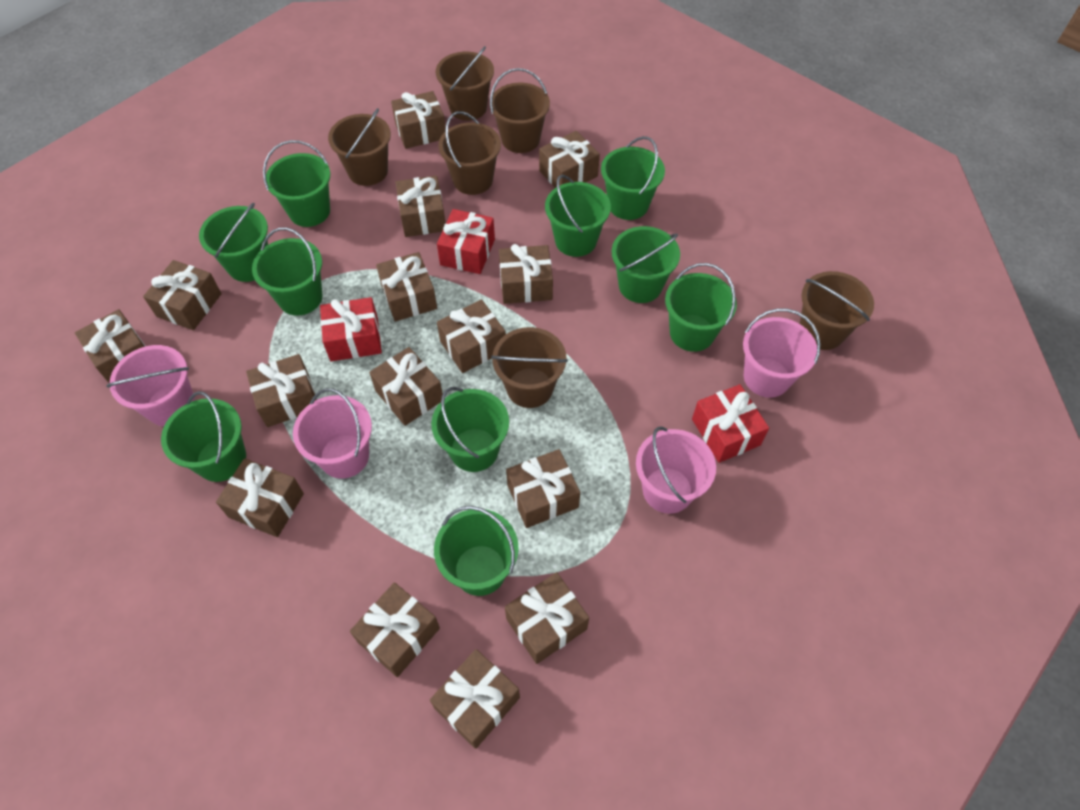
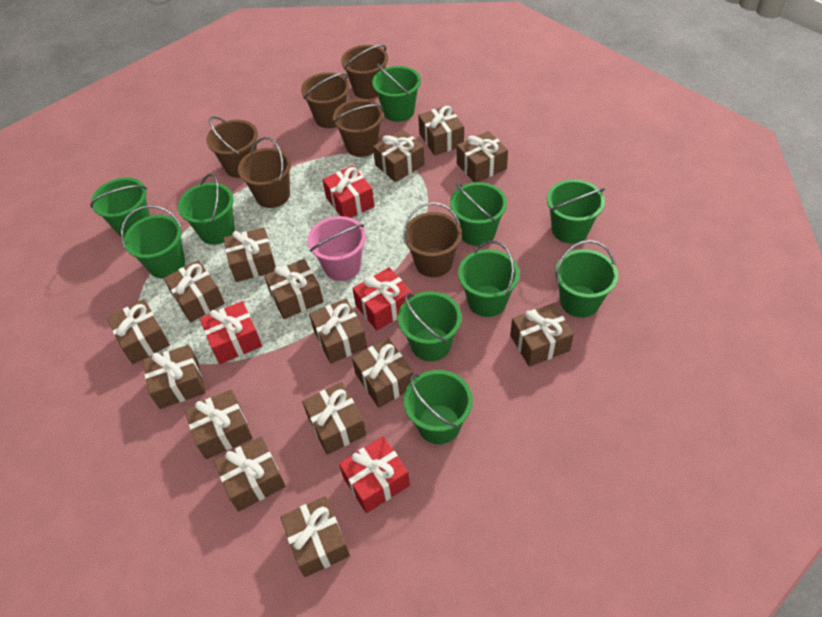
pink bucket: 4 -> 1
red gift: 3 -> 4

